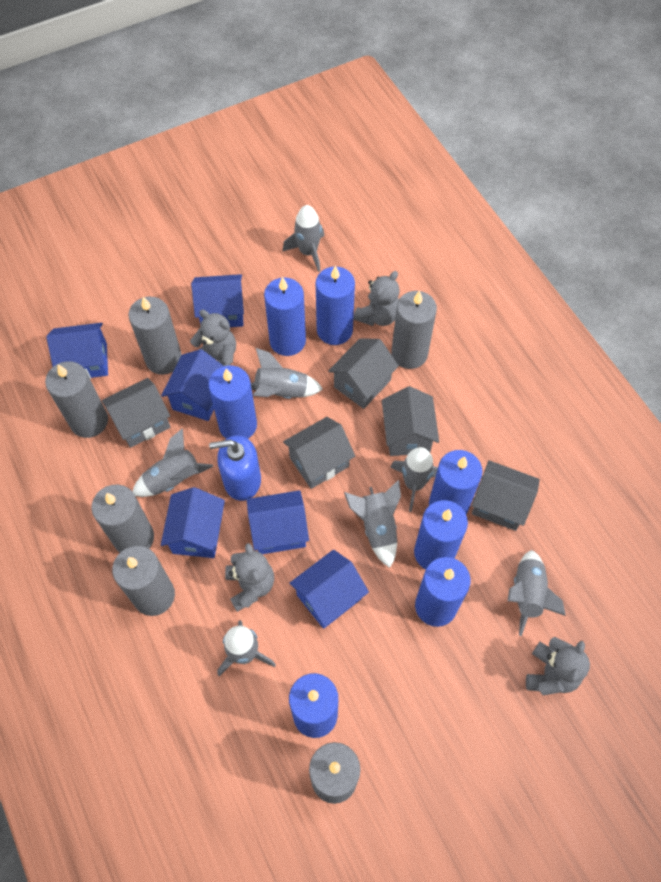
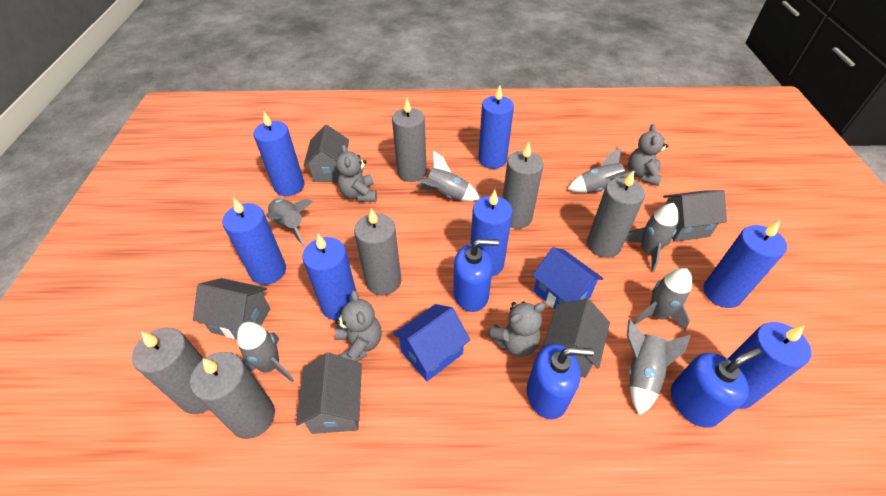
blue house: 6 -> 2
blue soap dispenser: 1 -> 3

